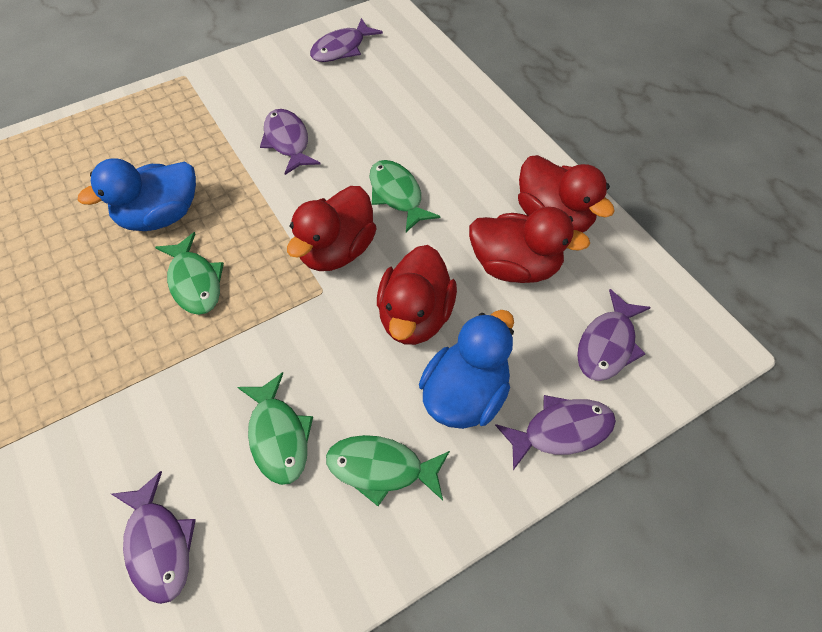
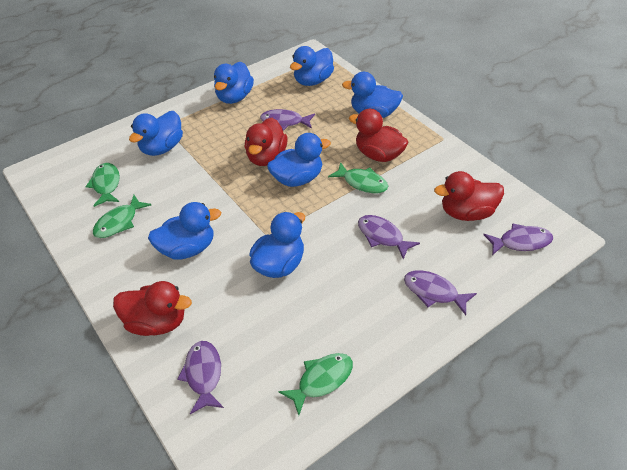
blue duck: 2 -> 7

